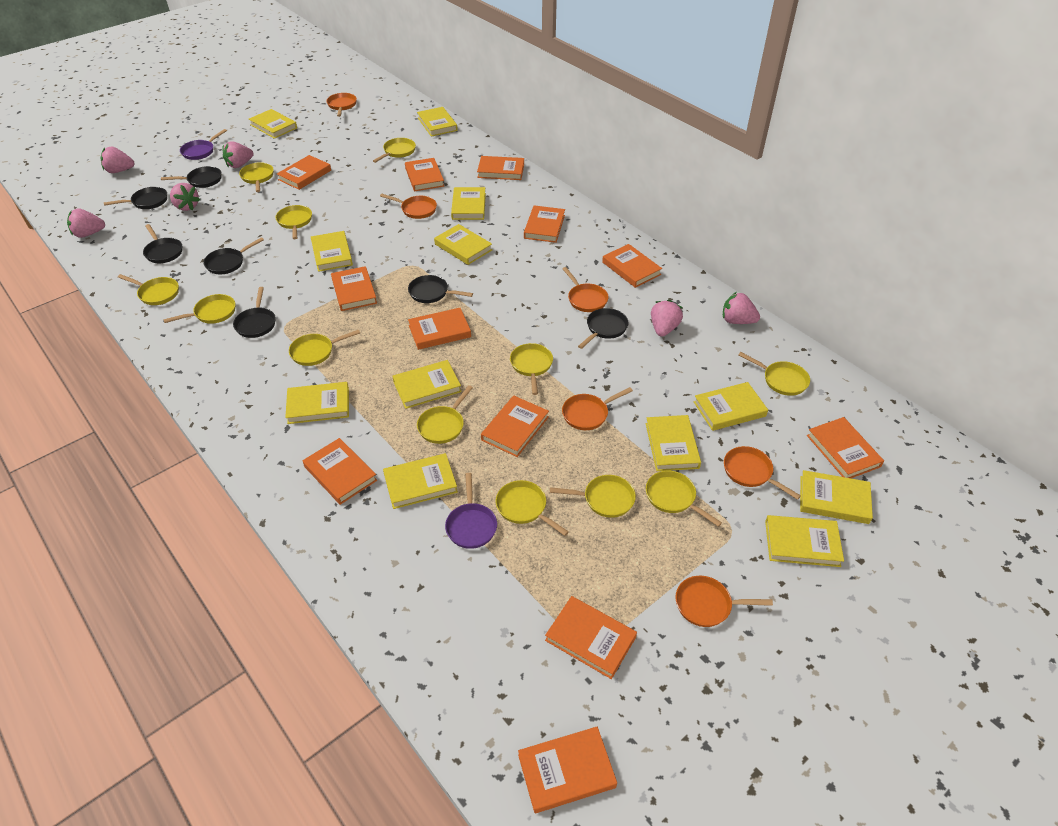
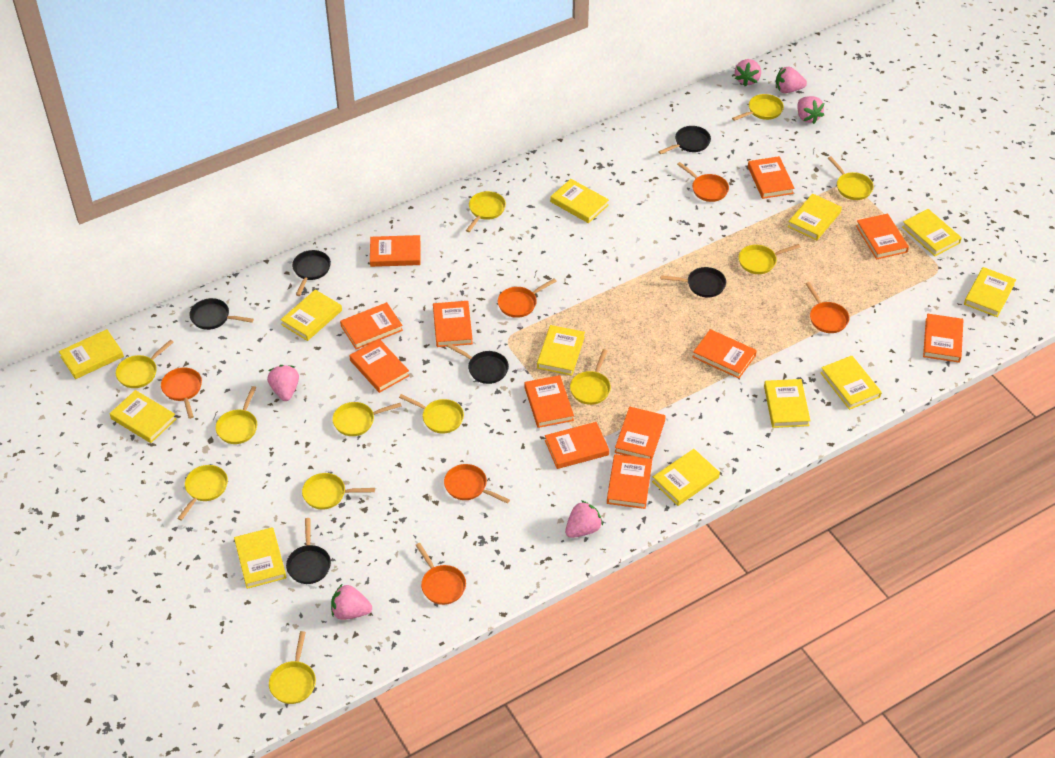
black pan: 7 -> 6
purple pan: 2 -> 0

